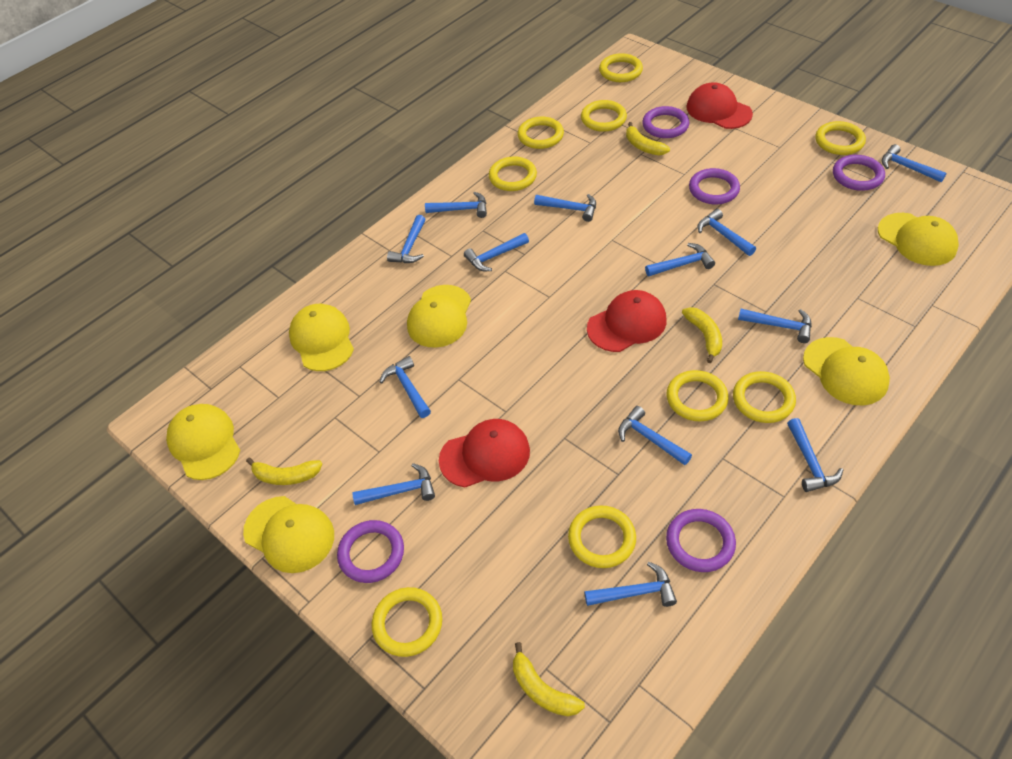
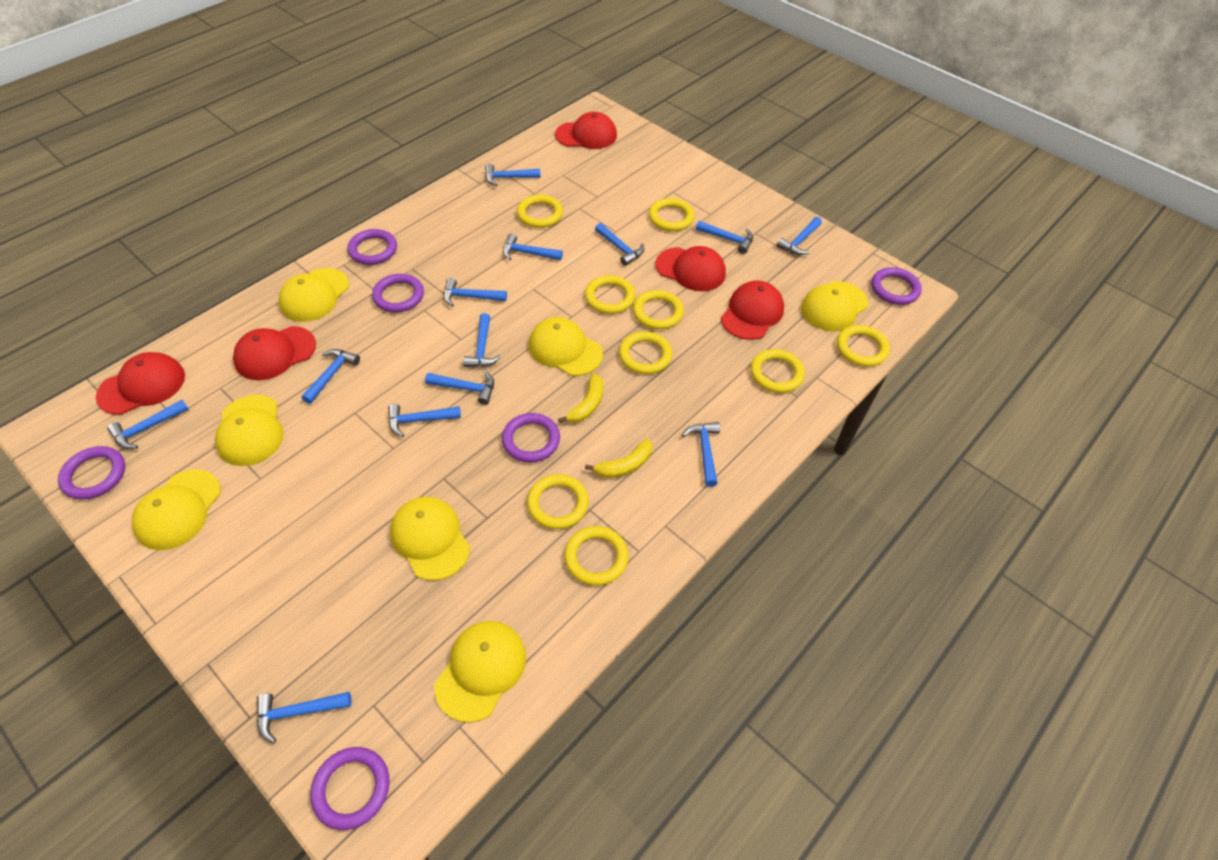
purple ring: 5 -> 6
red cap: 3 -> 5
yellow banana: 4 -> 2
yellow cap: 6 -> 7

